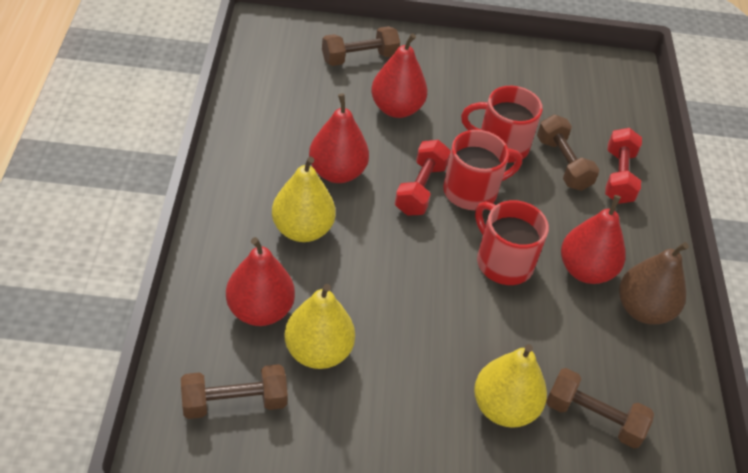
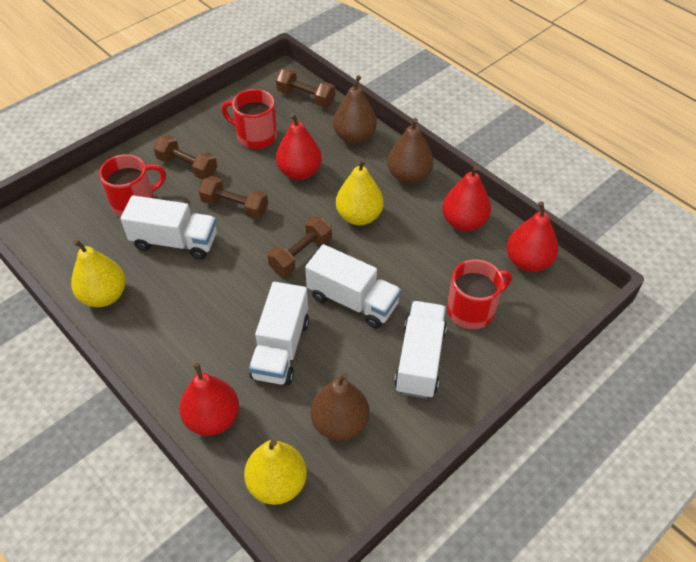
brown pear: 1 -> 3
red dumbbell: 2 -> 0
white truck: 0 -> 4

